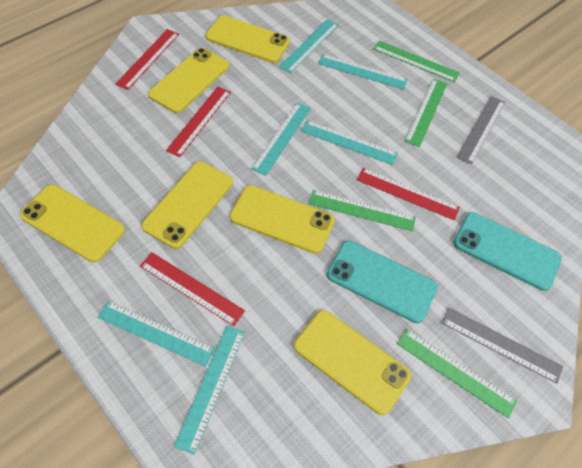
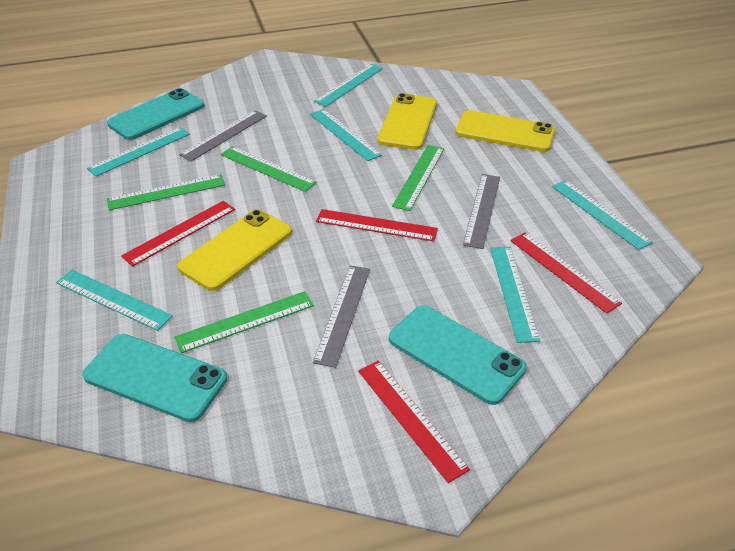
grey ruler: 2 -> 3
turquoise phone: 2 -> 3
yellow phone: 6 -> 3

